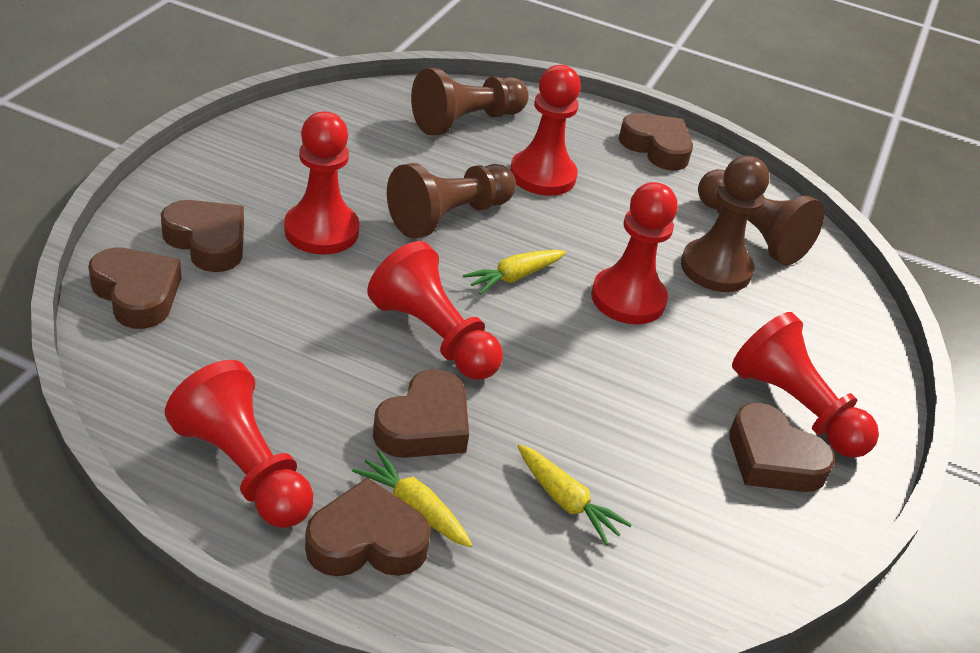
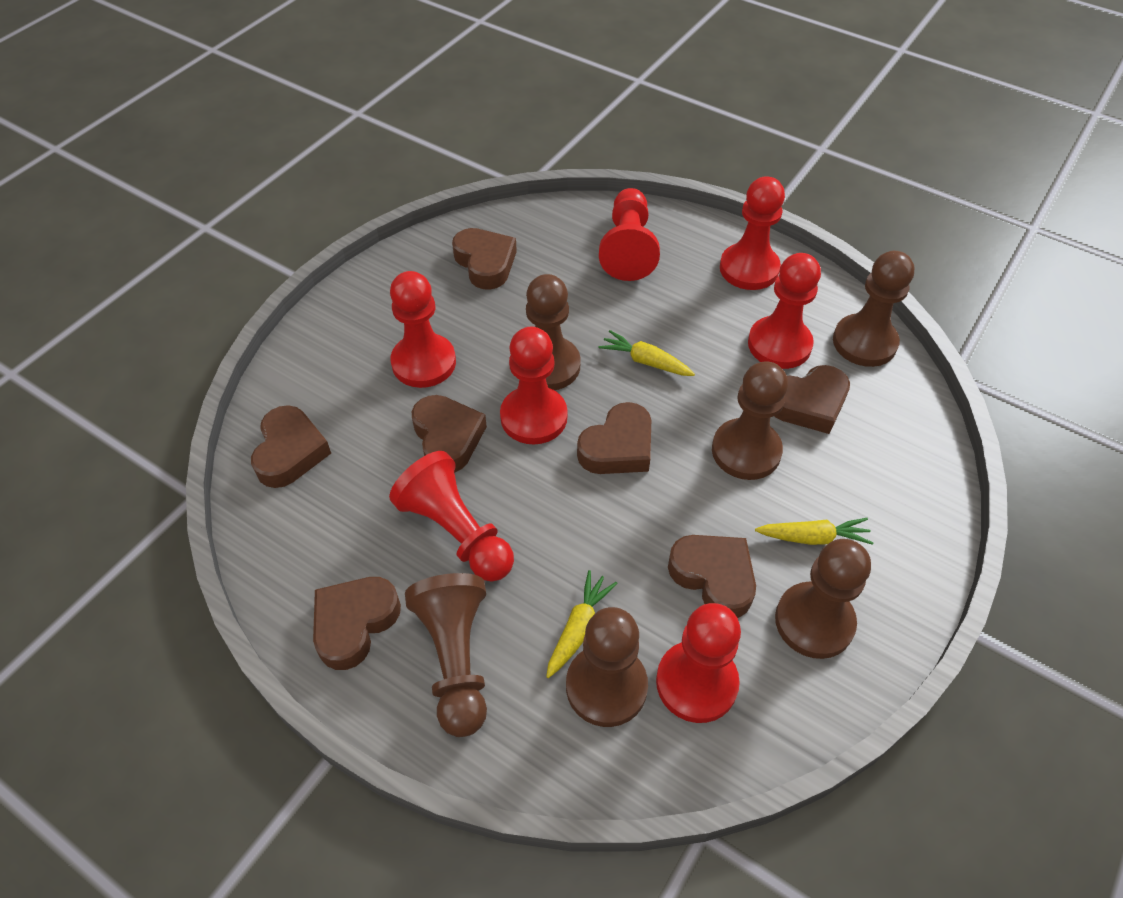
brown heart: 6 -> 7
brown pawn: 4 -> 6
red pawn: 6 -> 7

